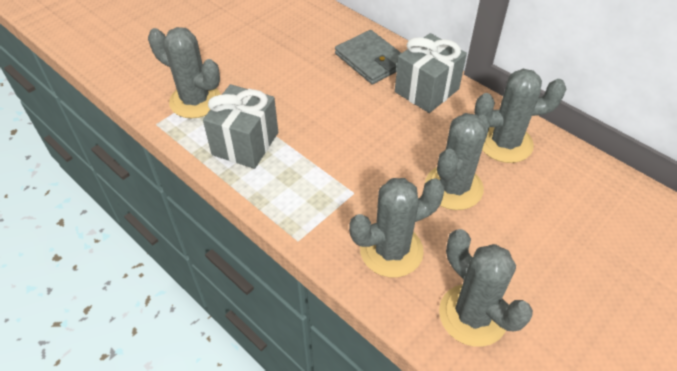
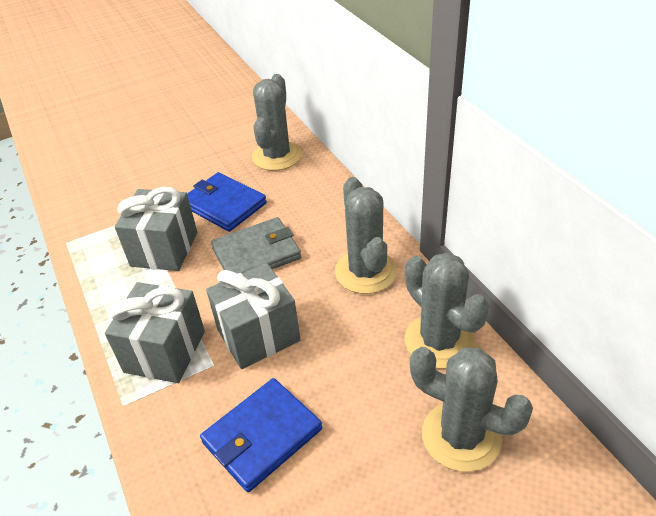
blue wallet: 0 -> 2
grey cactus: 5 -> 4
grey gift: 2 -> 3

